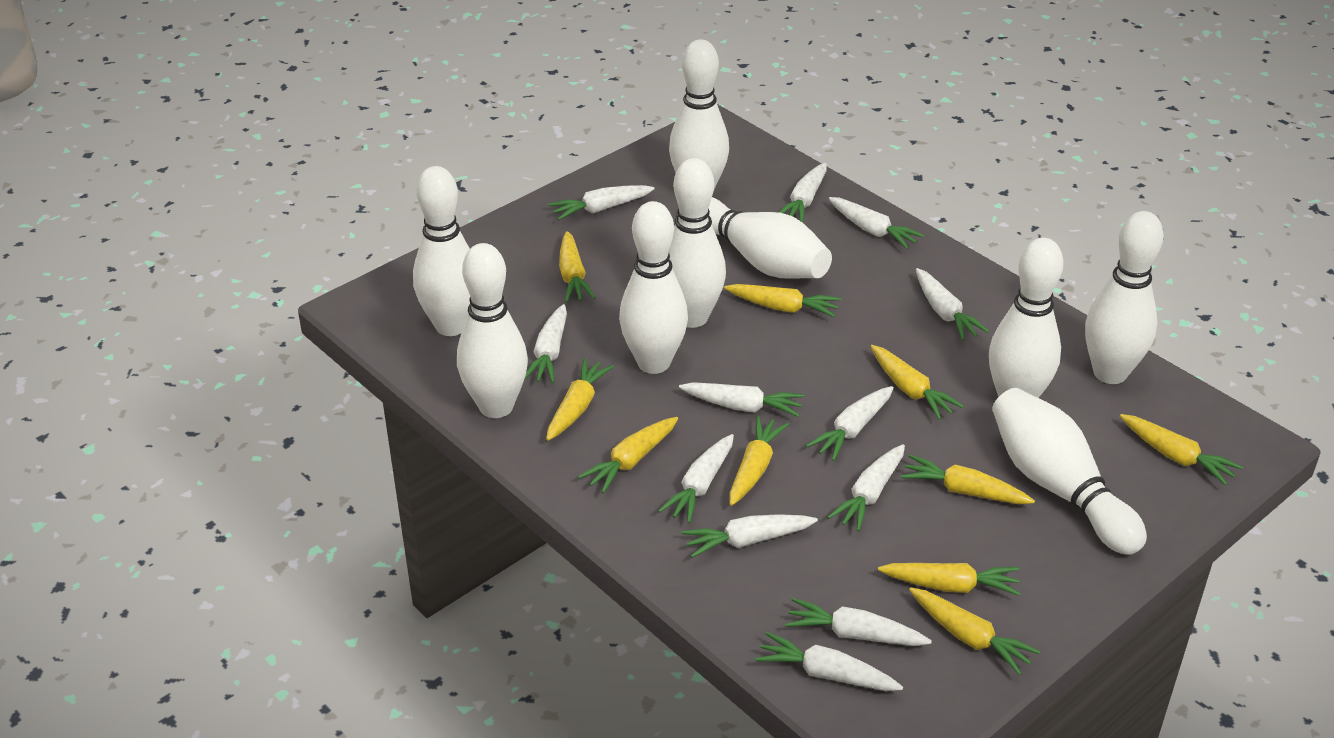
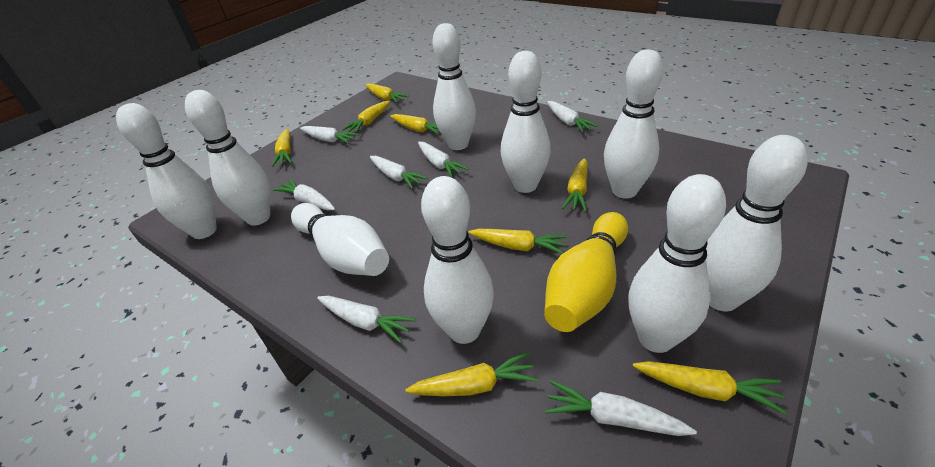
white carrot: 12 -> 7
yellow bowling pin: 0 -> 1
yellow carrot: 10 -> 8

